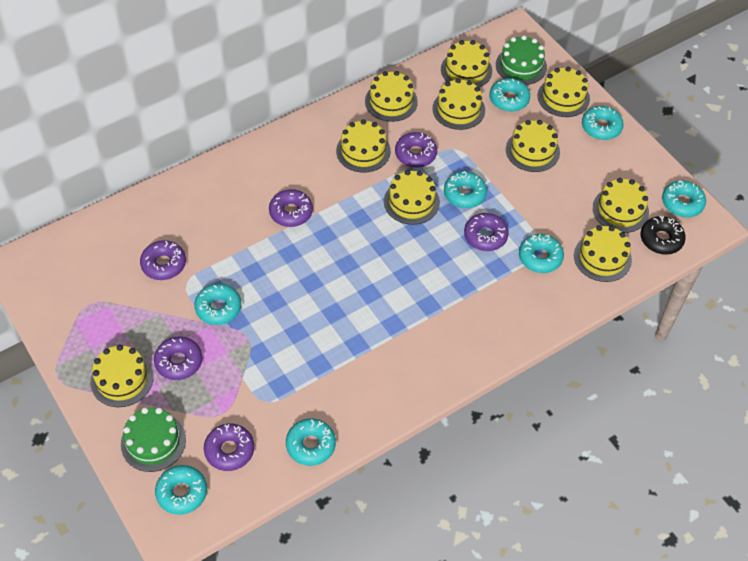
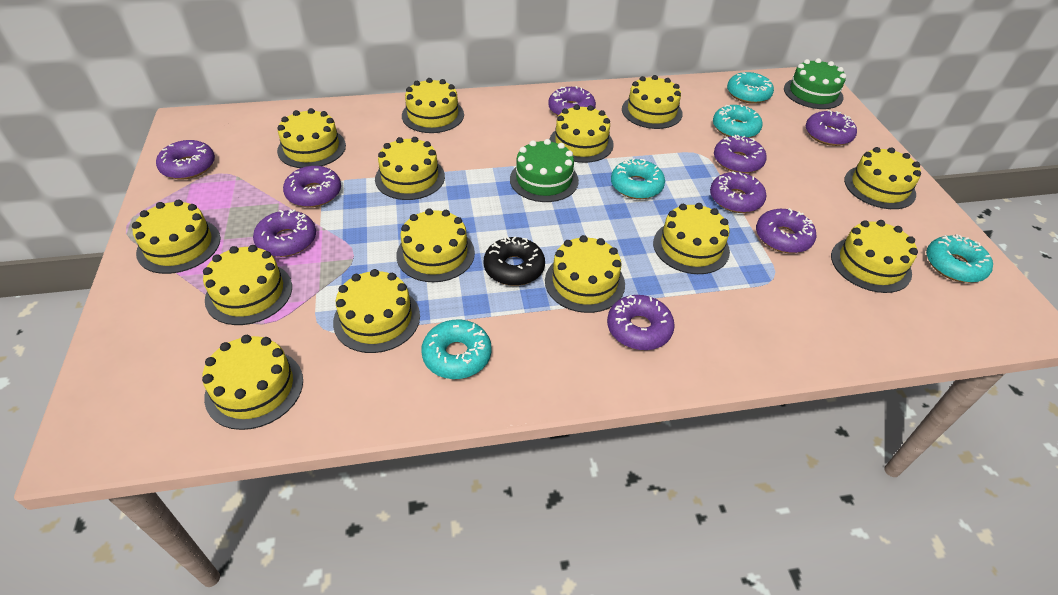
purple donut: 6 -> 9
turquoise donut: 8 -> 5
yellow cake: 10 -> 14

